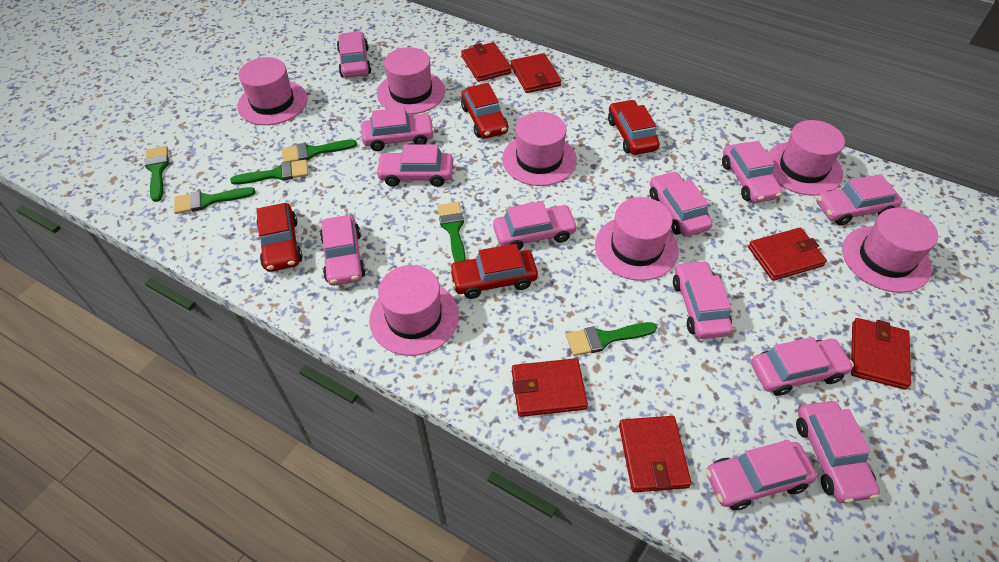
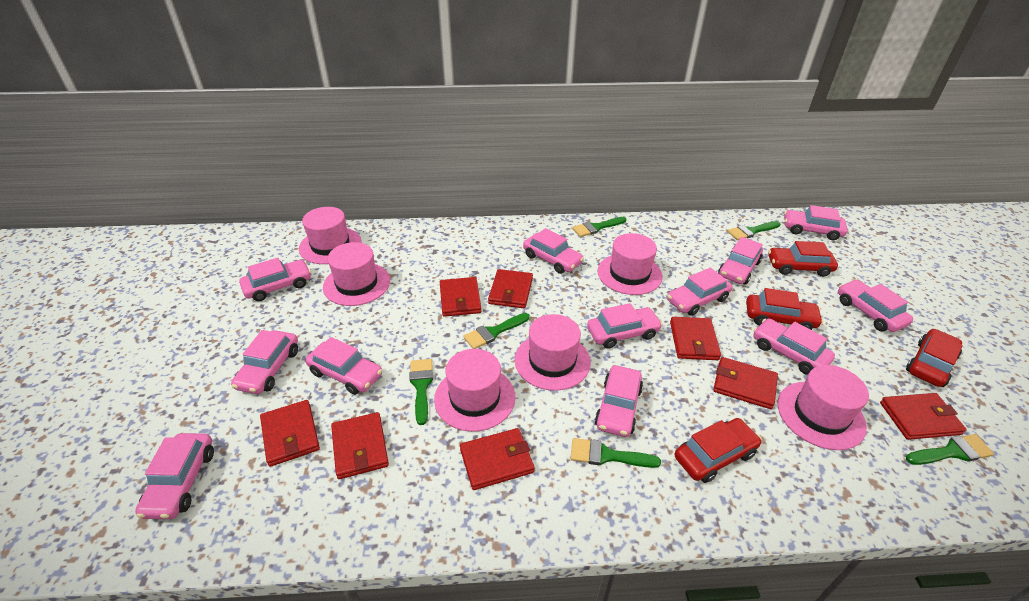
pink hat: 7 -> 6
red wallet: 6 -> 8

